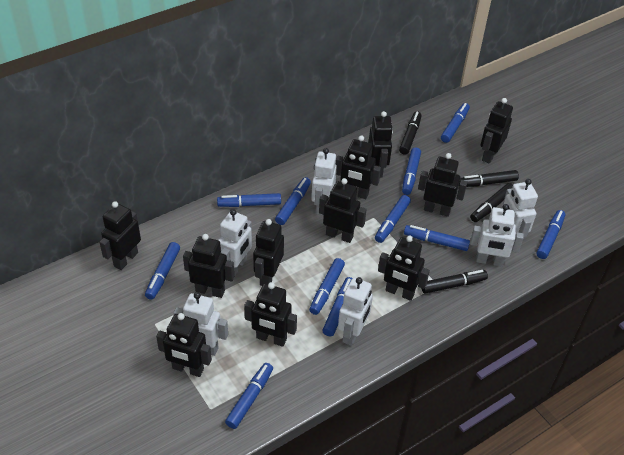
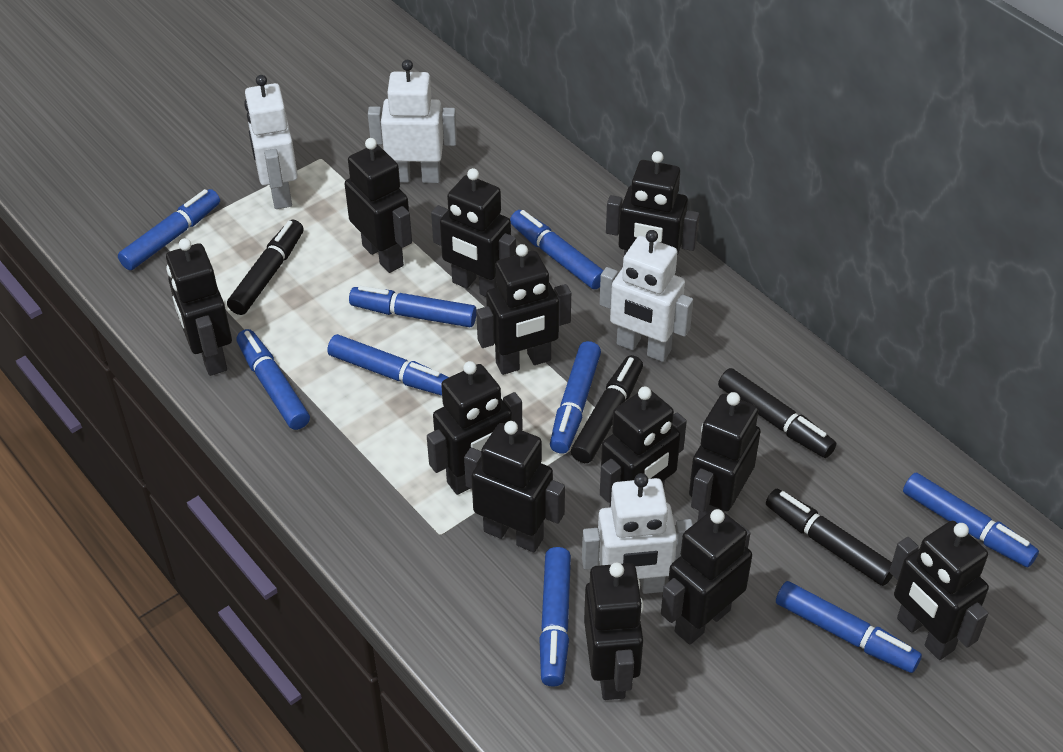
black robot: 11 -> 12
blue marker: 11 -> 9
white robot: 6 -> 4

